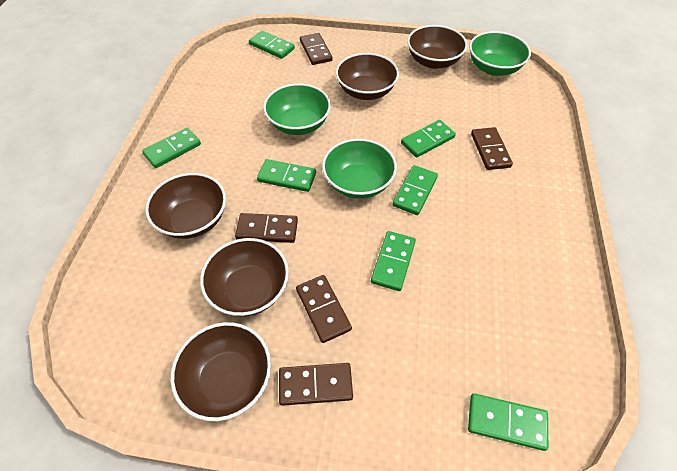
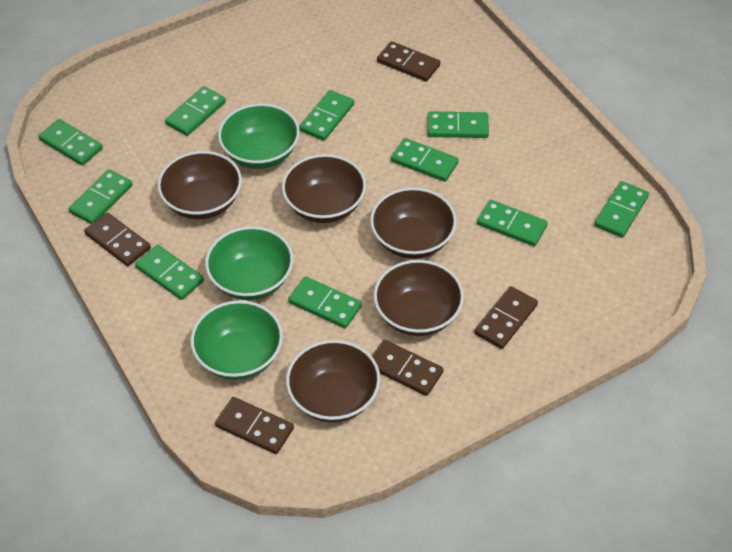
green domino: 7 -> 10

